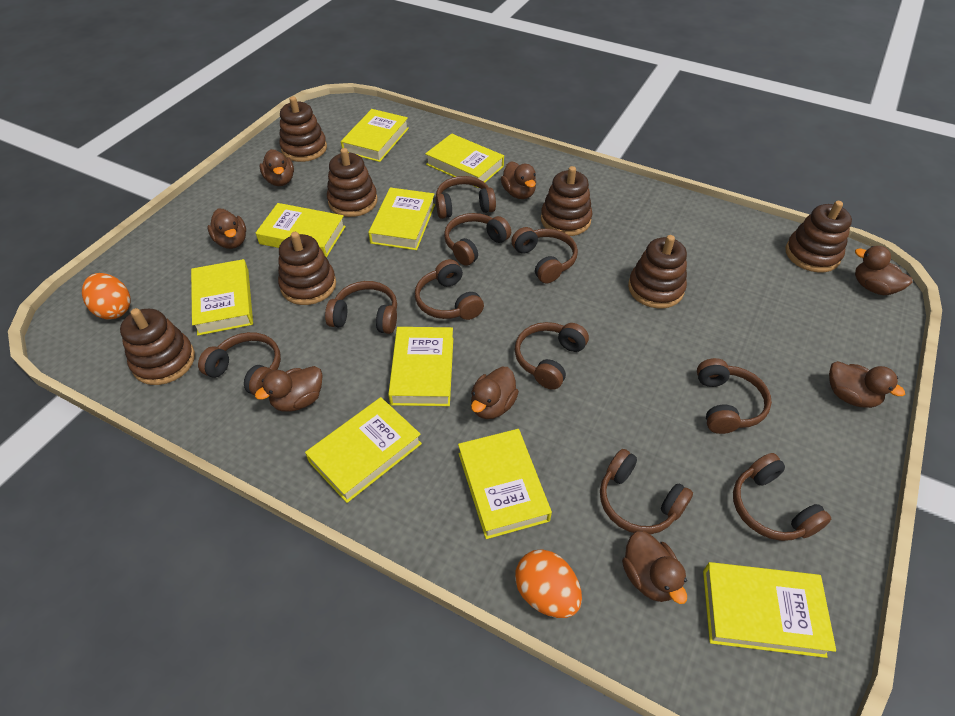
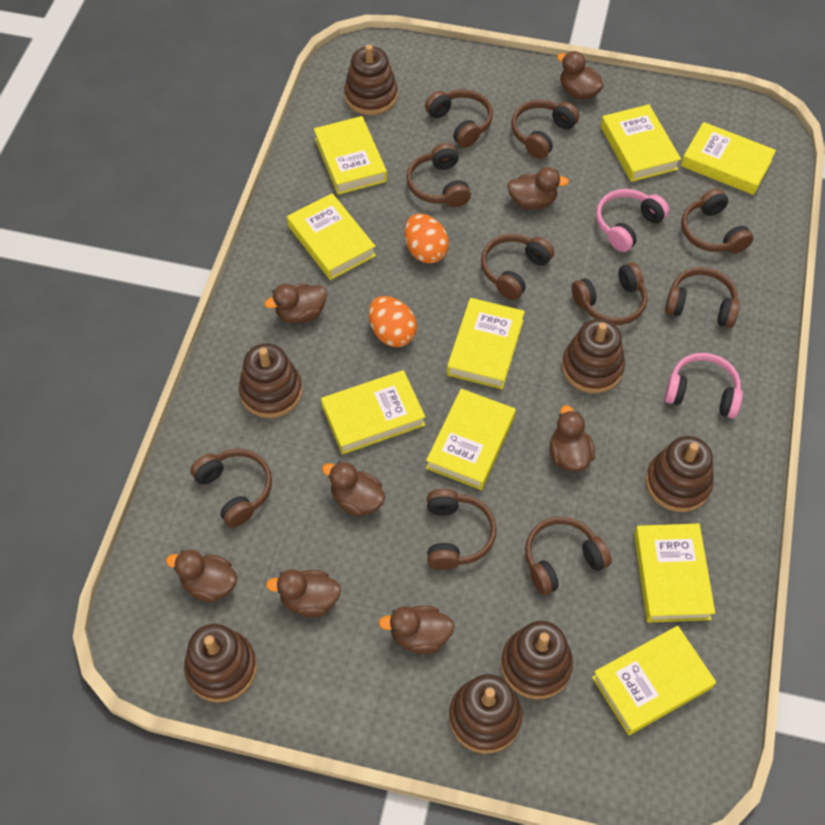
pink headphones: 0 -> 2

